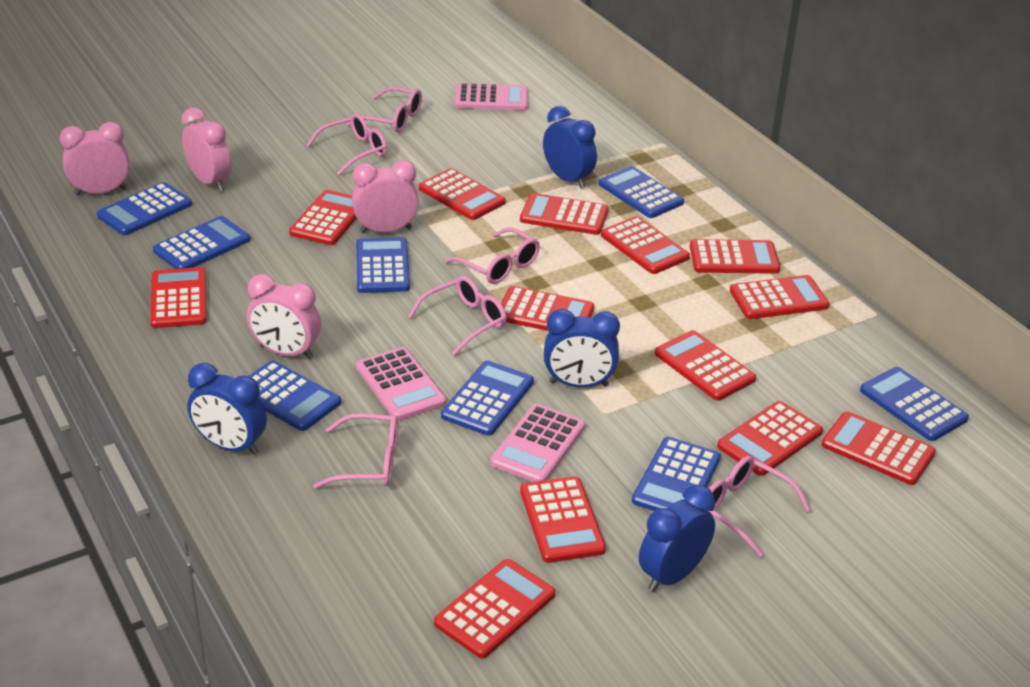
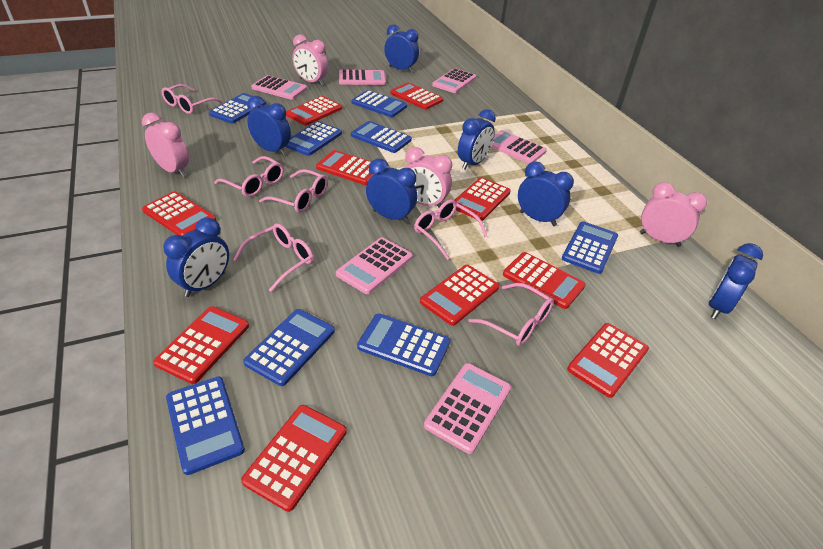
blue clock: 4 -> 7
pink calculator: 3 -> 6
red calculator: 13 -> 10

